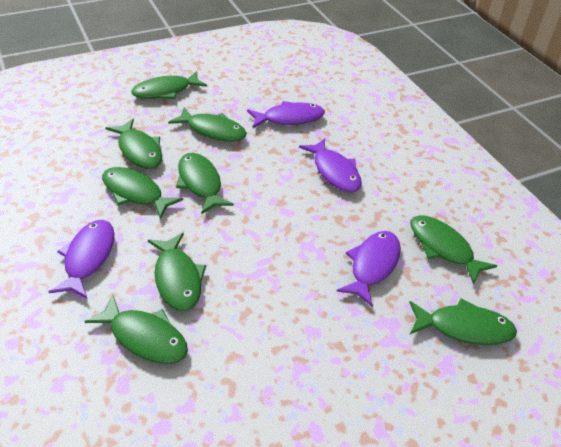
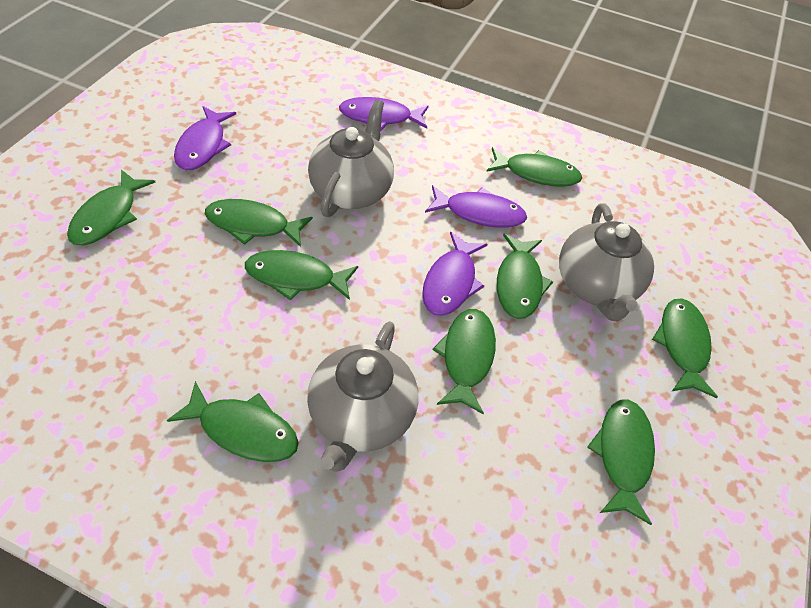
grey teapot: 0 -> 3

